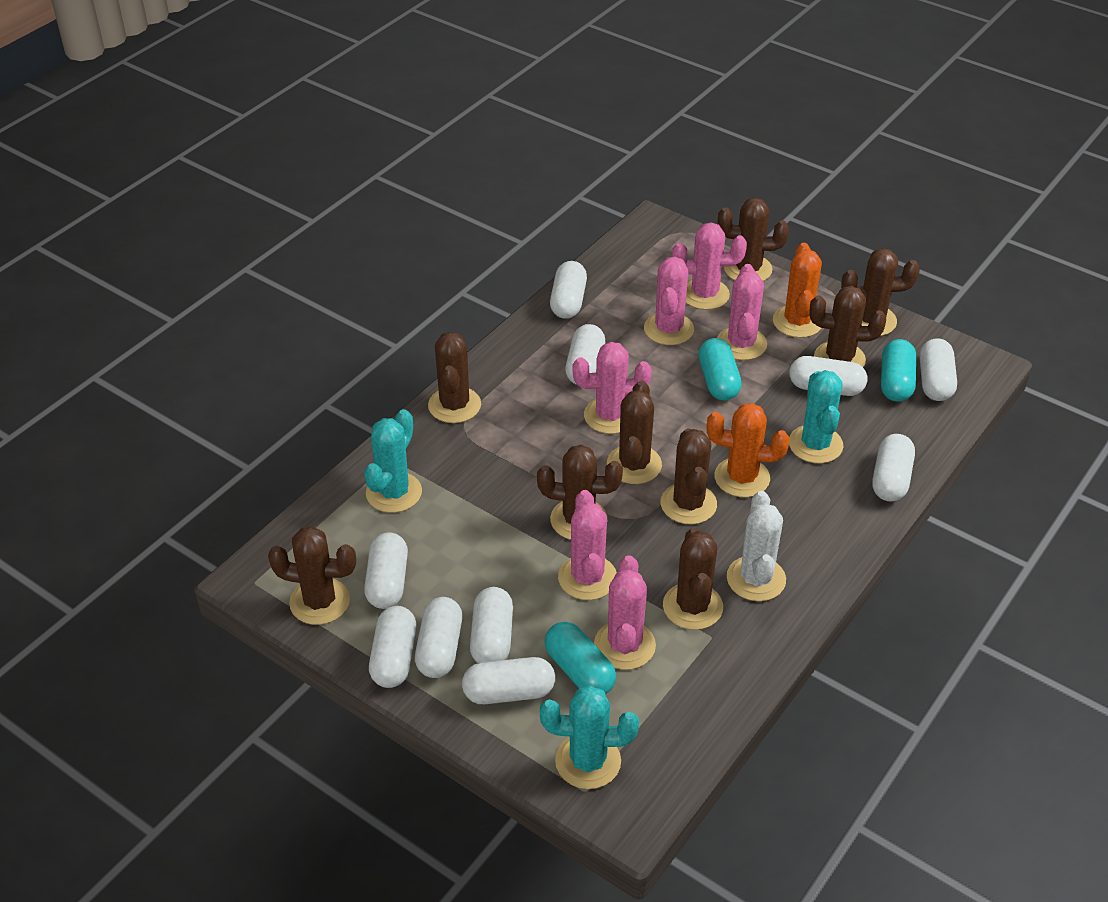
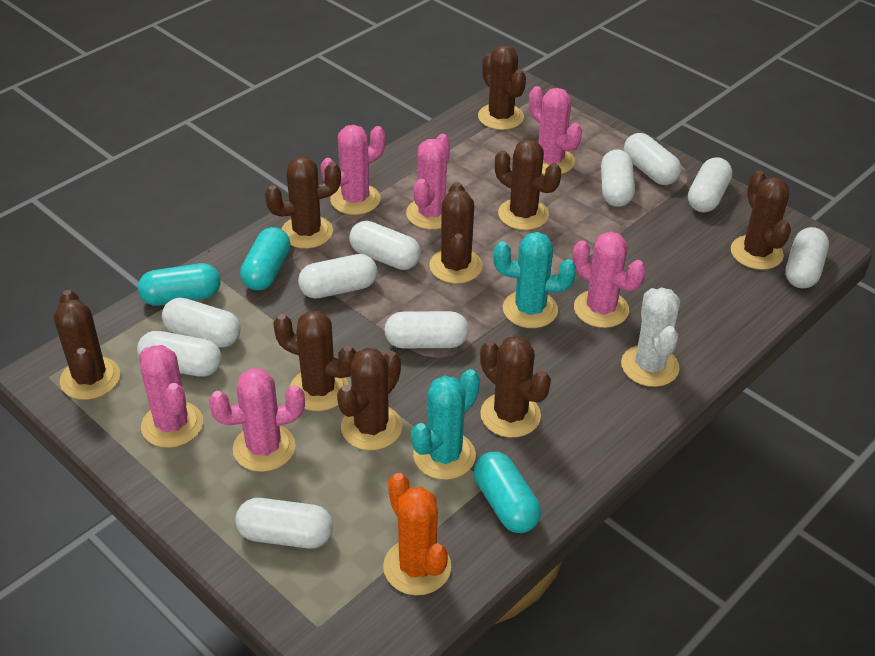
orange cactus: 2 -> 1
turquoise cactus: 3 -> 2

